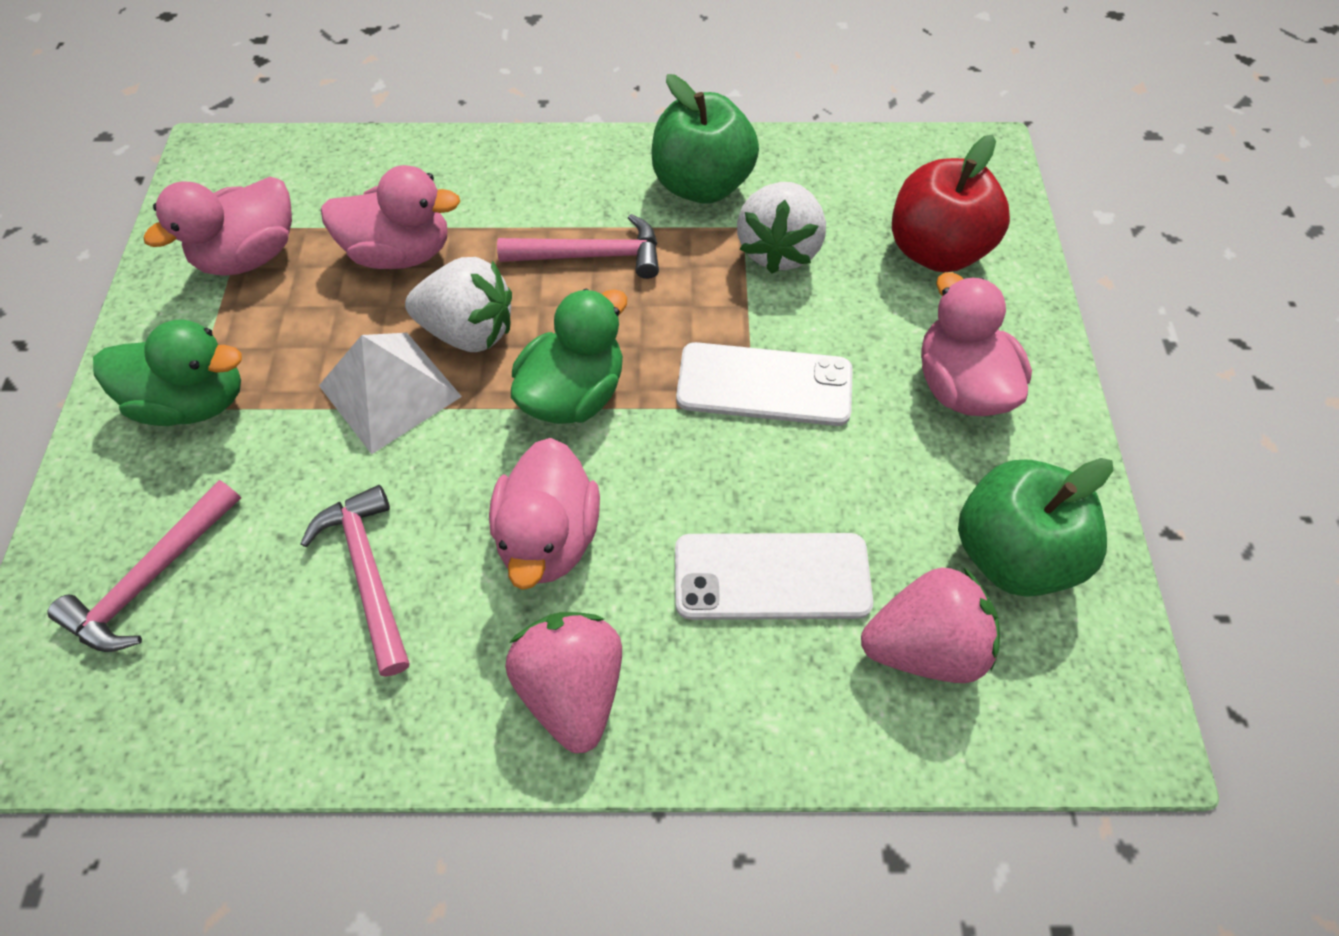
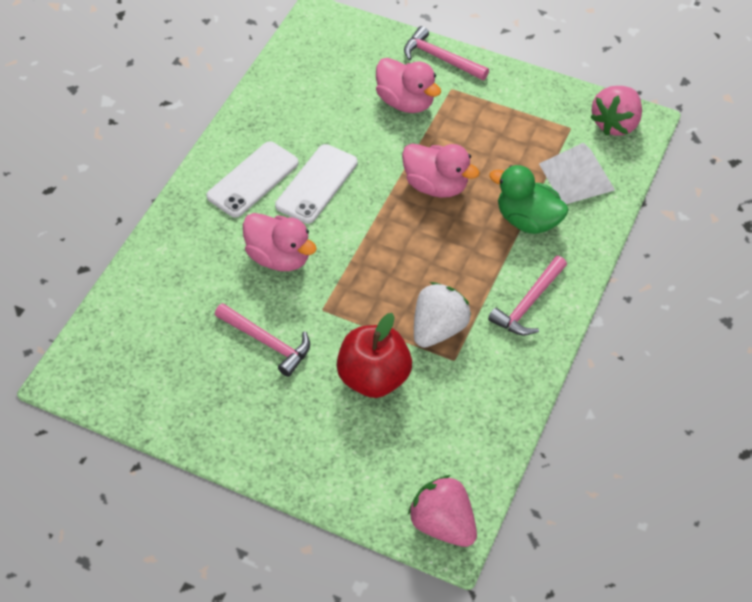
green apple: 2 -> 0
green duck: 2 -> 1
pink duck: 4 -> 3
white strawberry: 2 -> 1

